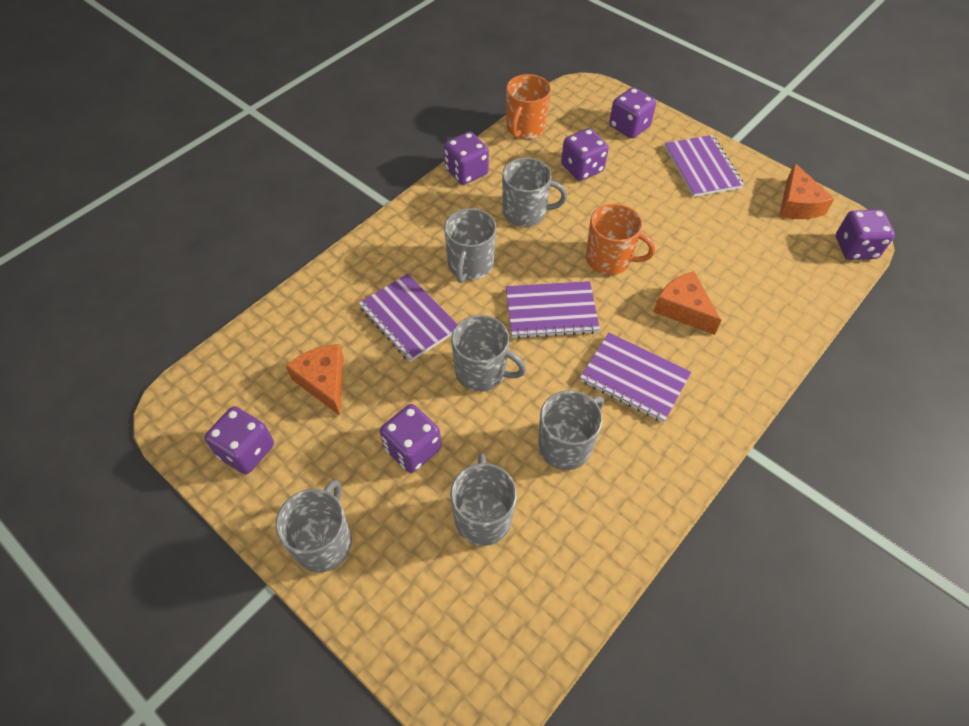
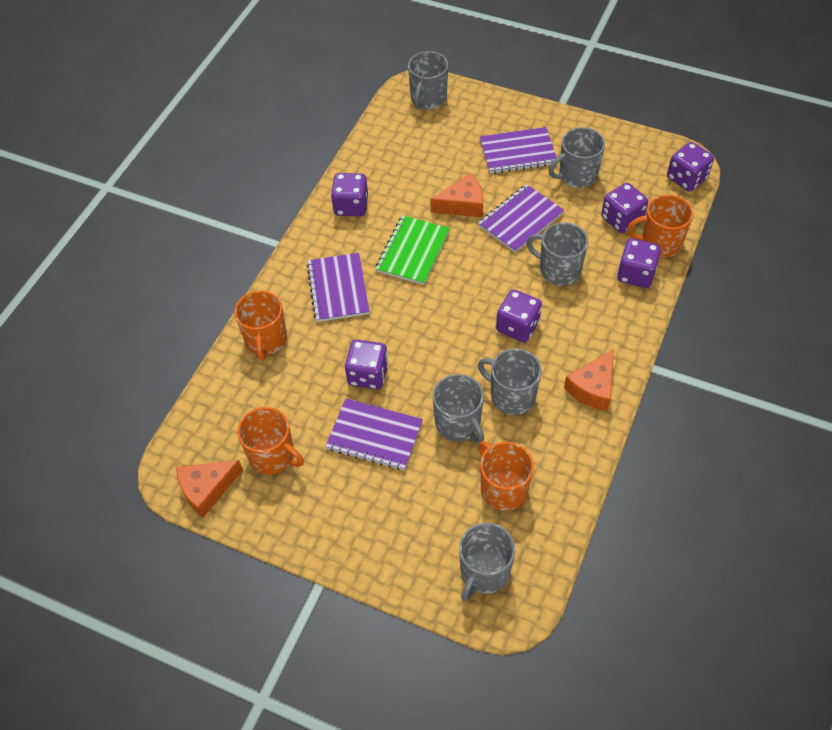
green notebook: 0 -> 1
orange mug: 2 -> 4

